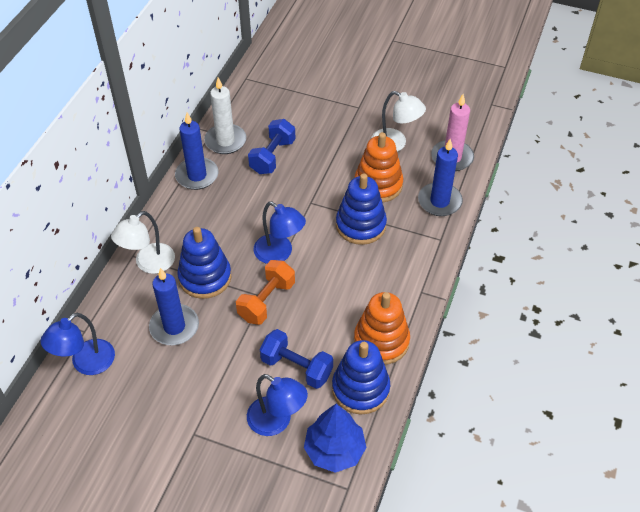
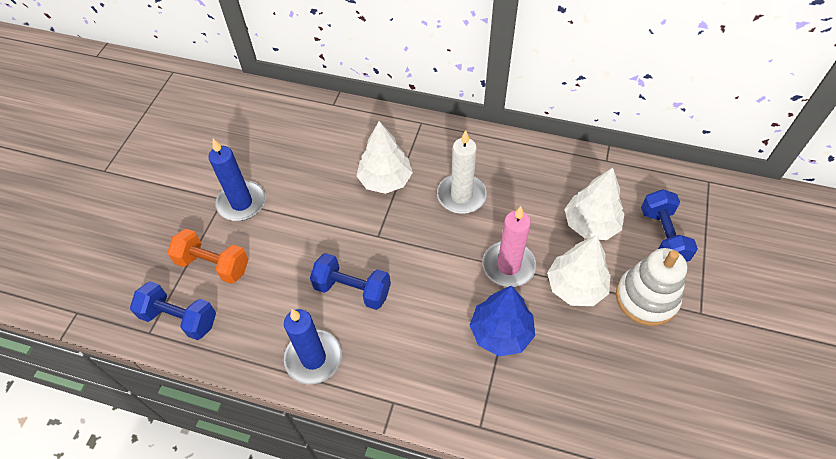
blue candle: 3 -> 2
blue dumbbell: 2 -> 3
blue lamp: 3 -> 0
blue stacking toy: 3 -> 0
orange stacking toy: 2 -> 0
white lamp: 2 -> 0
white stacking toy: 0 -> 1
white tree: 0 -> 3

